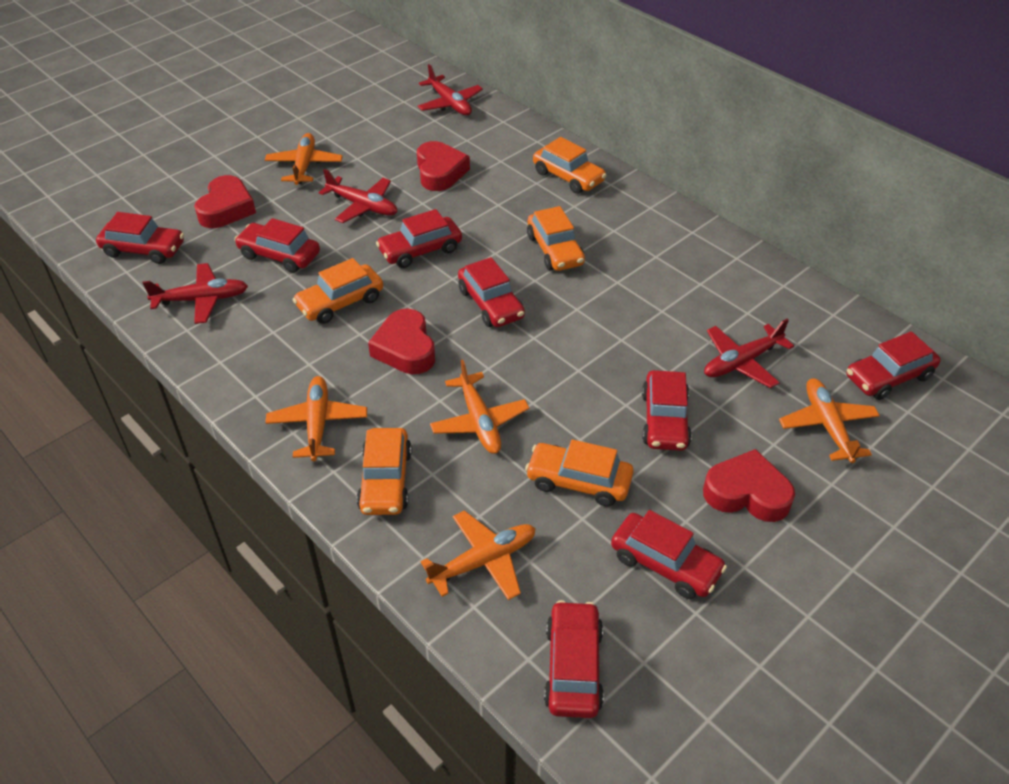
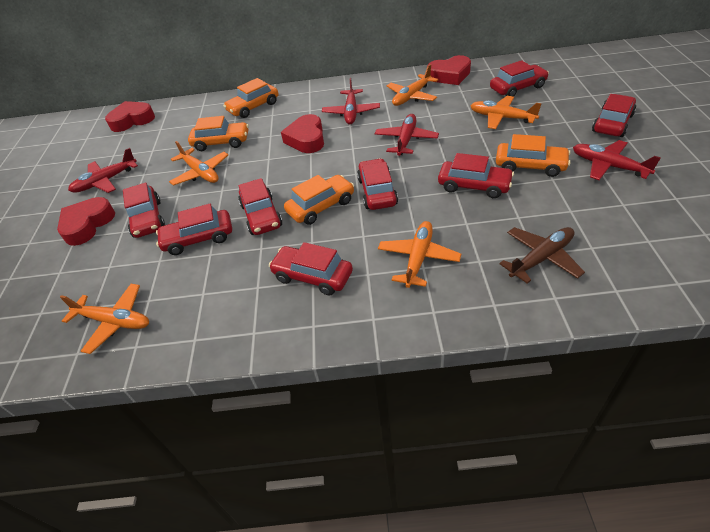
brown plane: 0 -> 1
orange car: 5 -> 4

